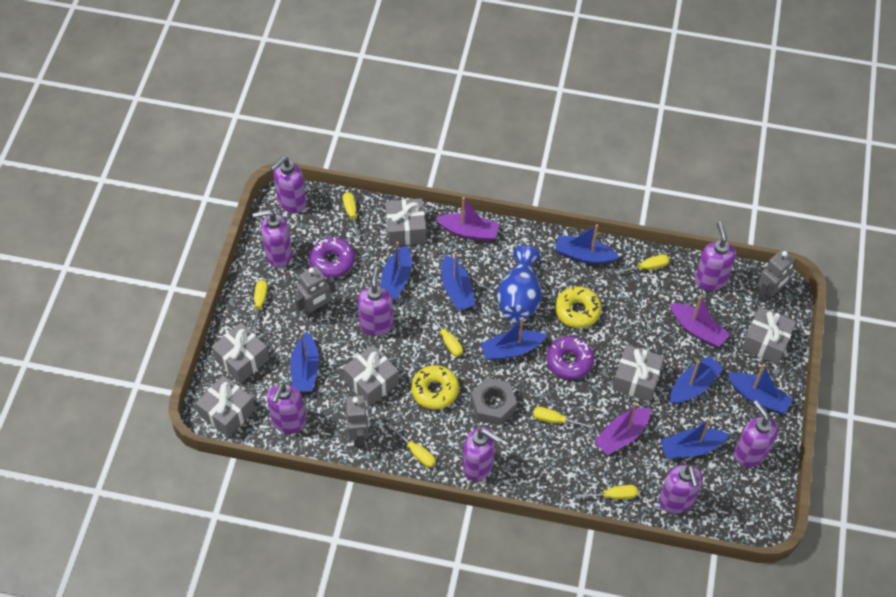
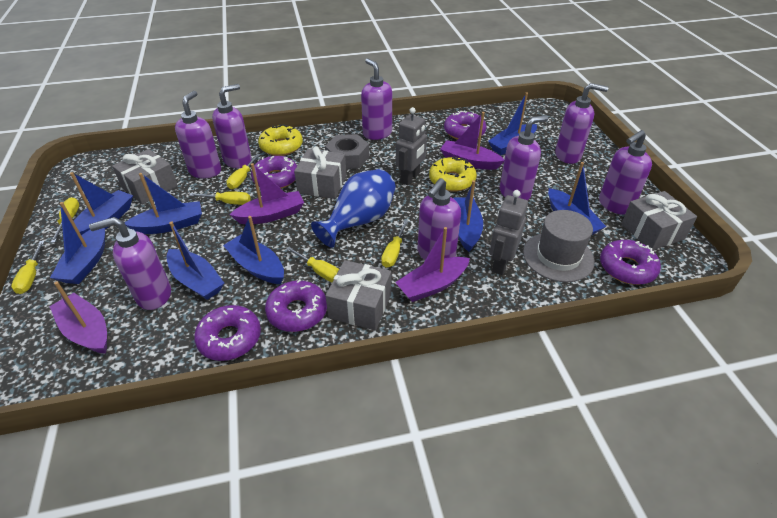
grey gift: 6 -> 4
grey hat: 0 -> 1
grey robot: 3 -> 2
purple boat: 3 -> 4
purple donut: 2 -> 5
yellow screwdriver: 7 -> 6

